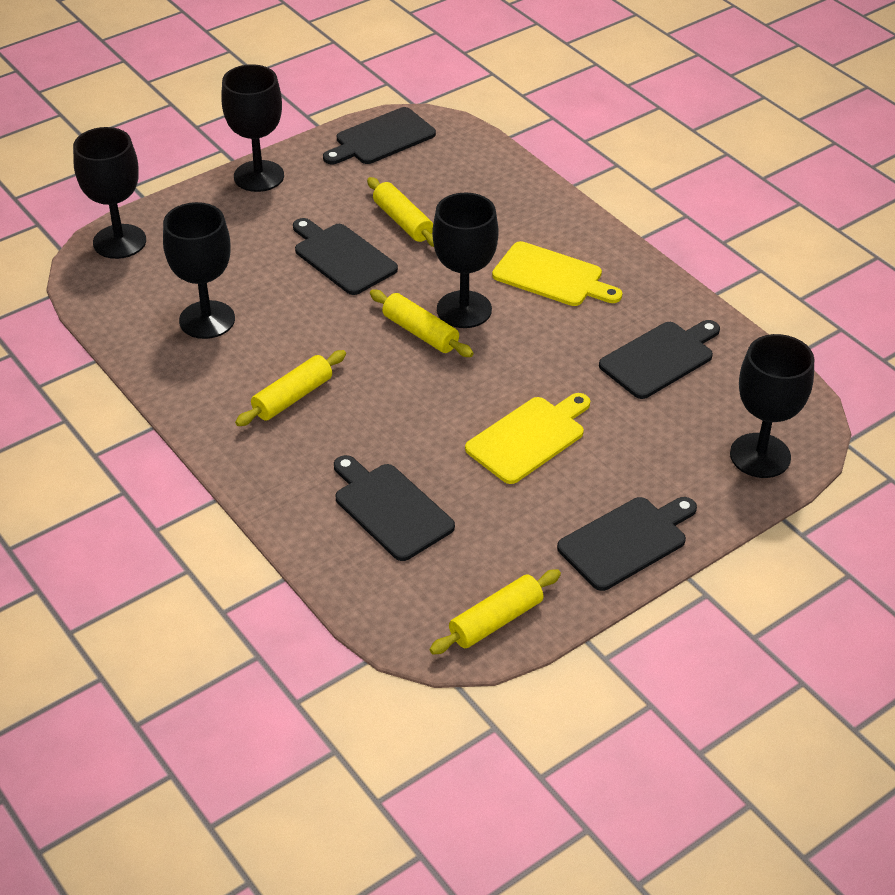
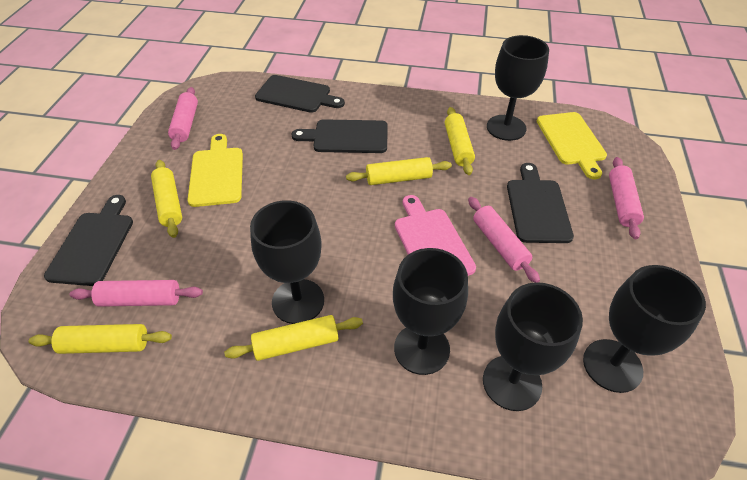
black cutting board: 5 -> 4
pink cutting board: 0 -> 1
pink rolling pin: 0 -> 4
yellow rolling pin: 4 -> 5

